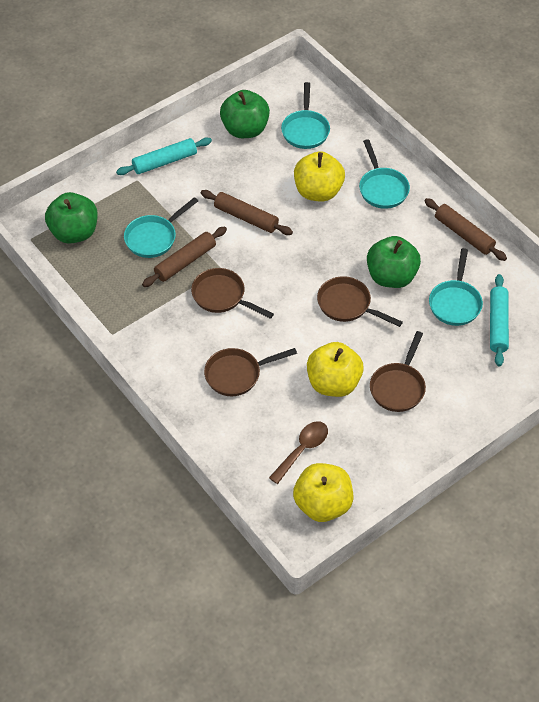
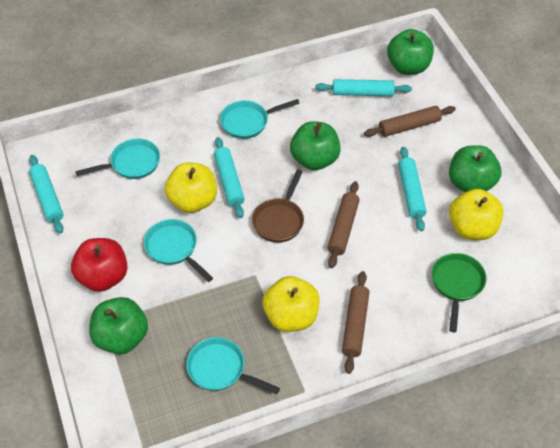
brown pan: 4 -> 1
brown spoon: 1 -> 0
green apple: 3 -> 4
green pan: 0 -> 1
red apple: 0 -> 1
turquoise rolling pin: 2 -> 4

